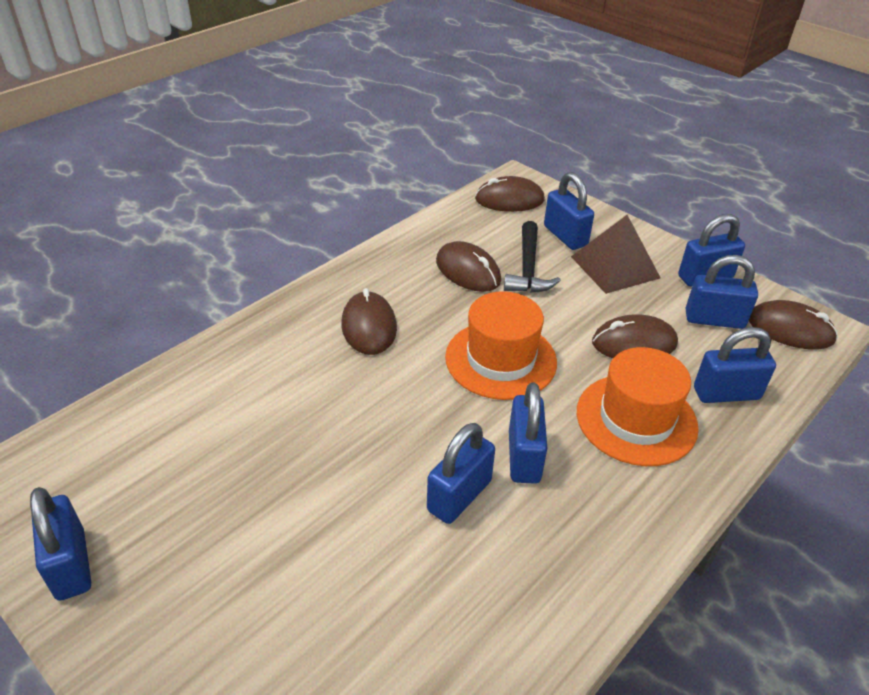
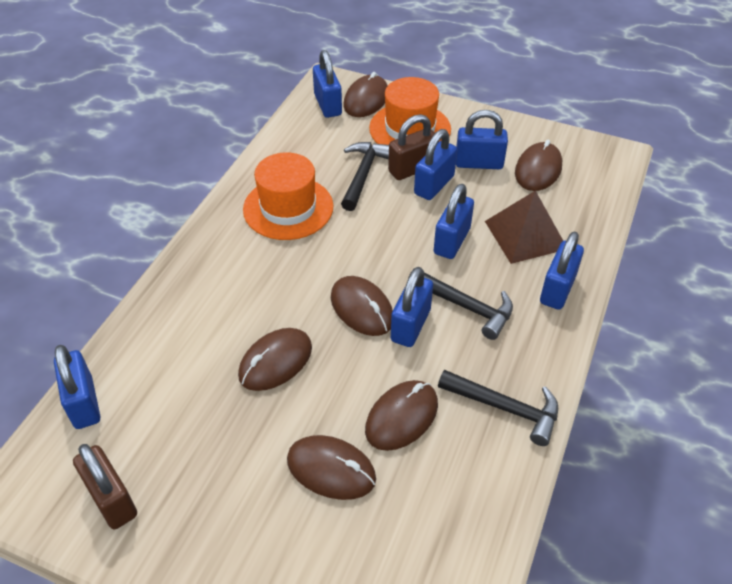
black hammer: 1 -> 3
brown mouse: 5 -> 6
brown padlock: 0 -> 2

